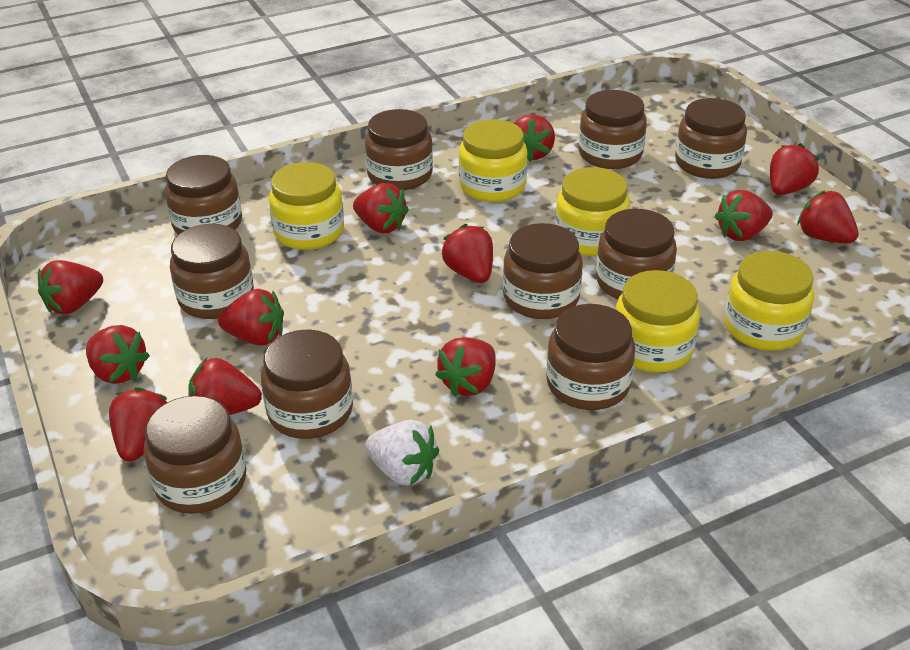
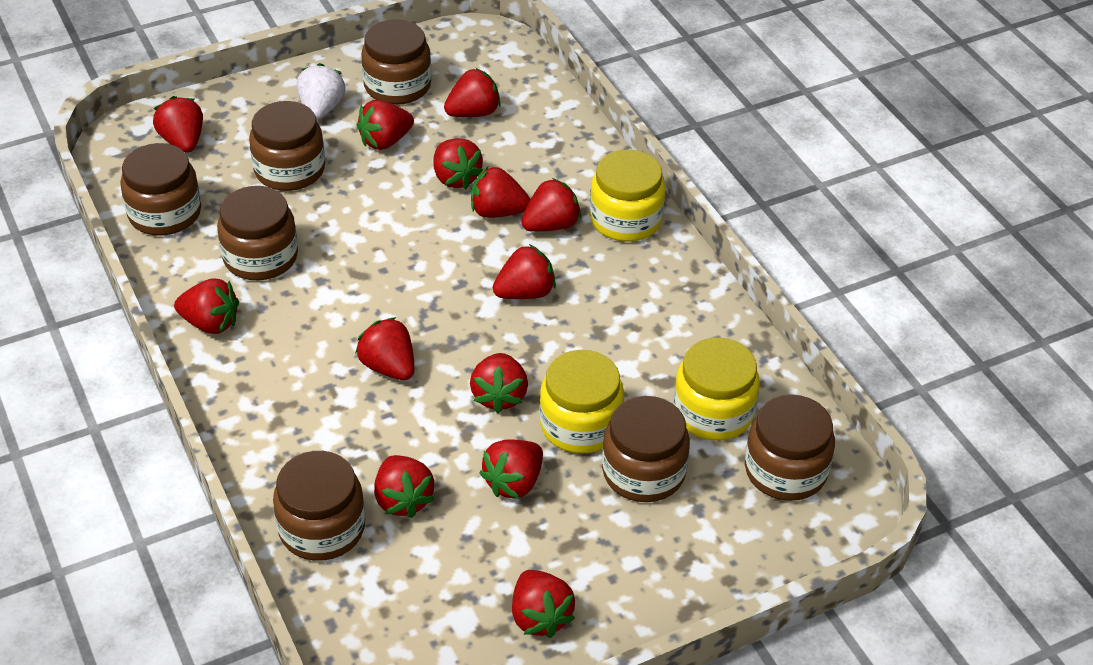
brown jar: 10 -> 7
red strawberry: 12 -> 13
yellow jar: 5 -> 3

